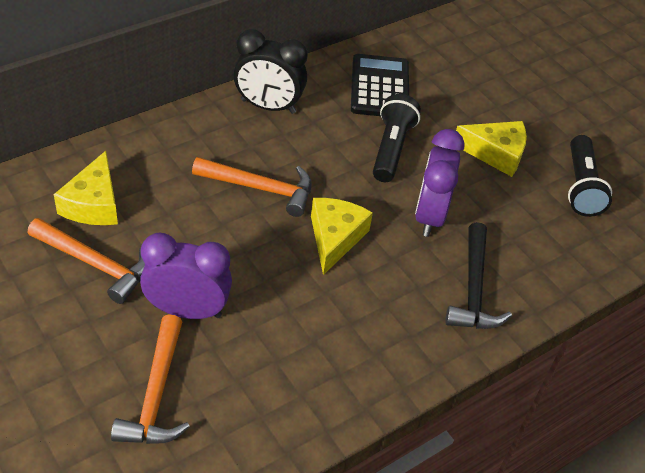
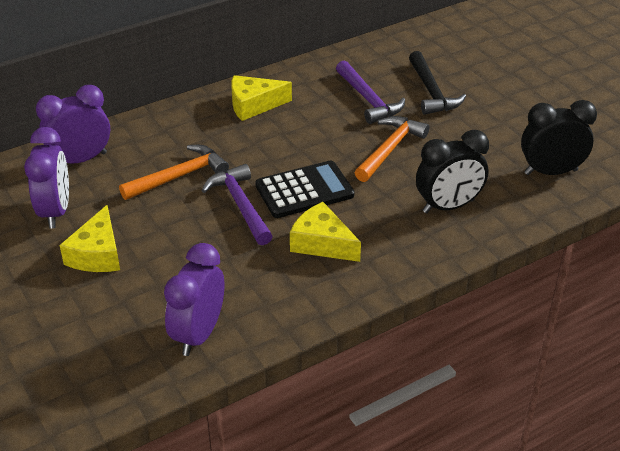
black clock: 1 -> 2
black flashlight: 2 -> 0
orange hammer: 3 -> 2
purple clock: 2 -> 3
purple hammer: 0 -> 2

